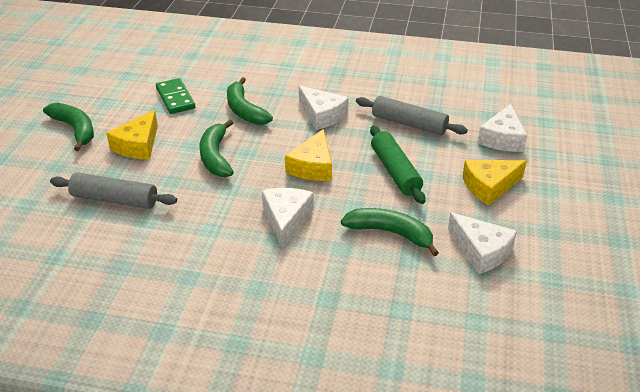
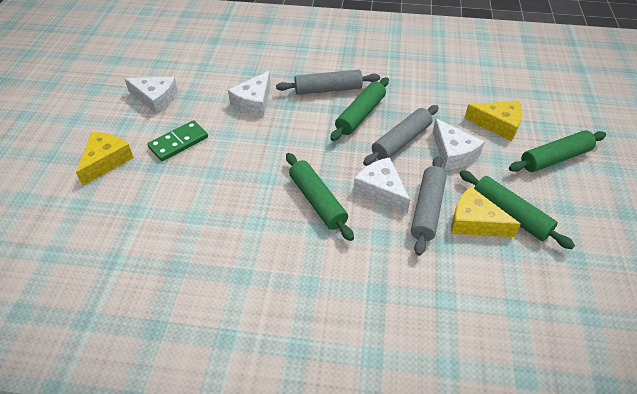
green banana: 4 -> 0
green rolling pin: 1 -> 4
grey rolling pin: 2 -> 3

